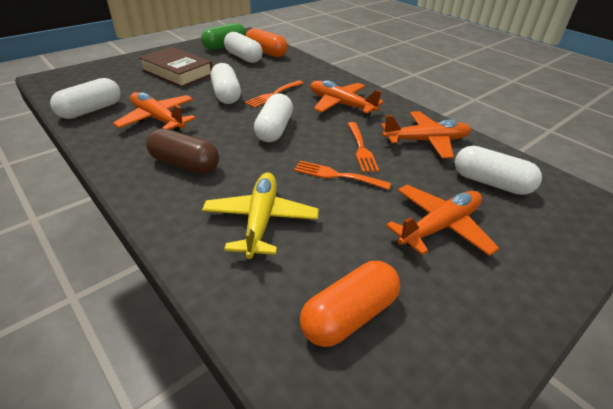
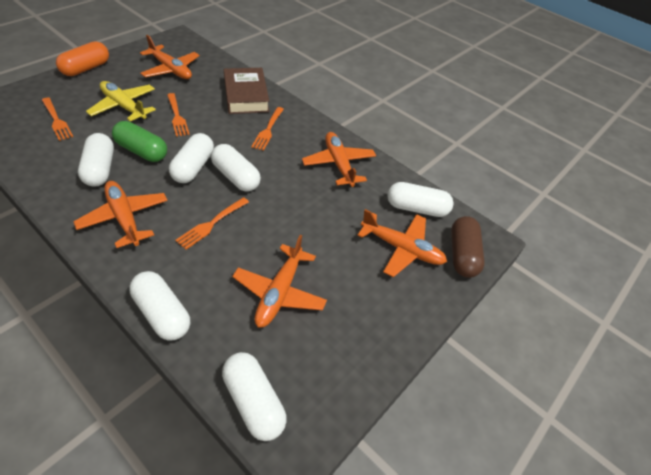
orange capsule: 2 -> 1
orange fork: 3 -> 4
orange plane: 4 -> 5
white capsule: 5 -> 6

